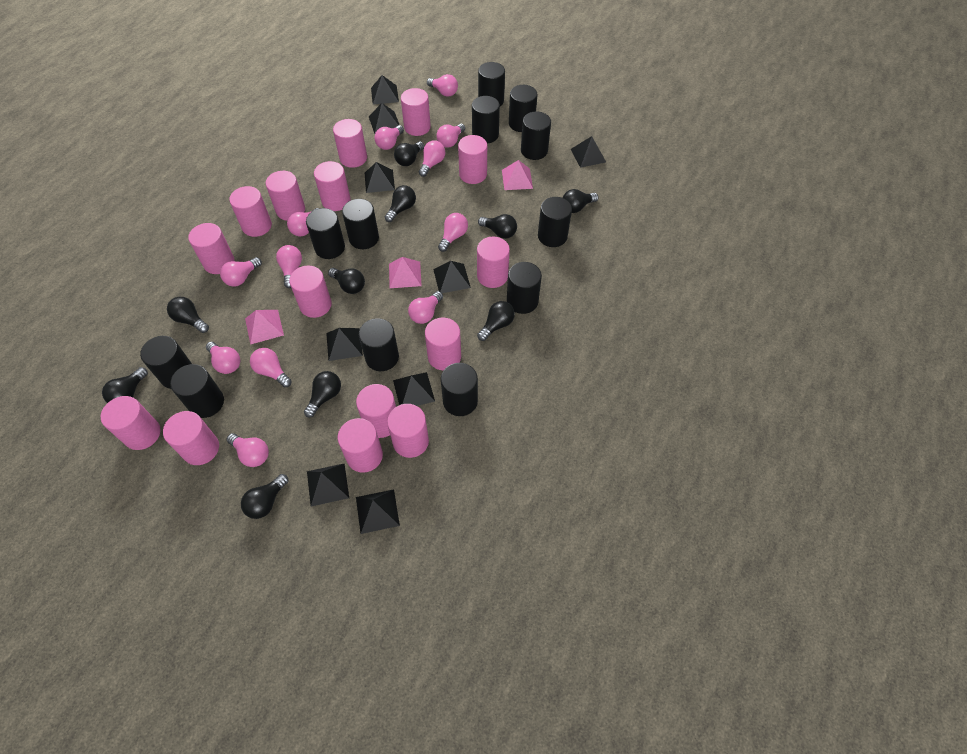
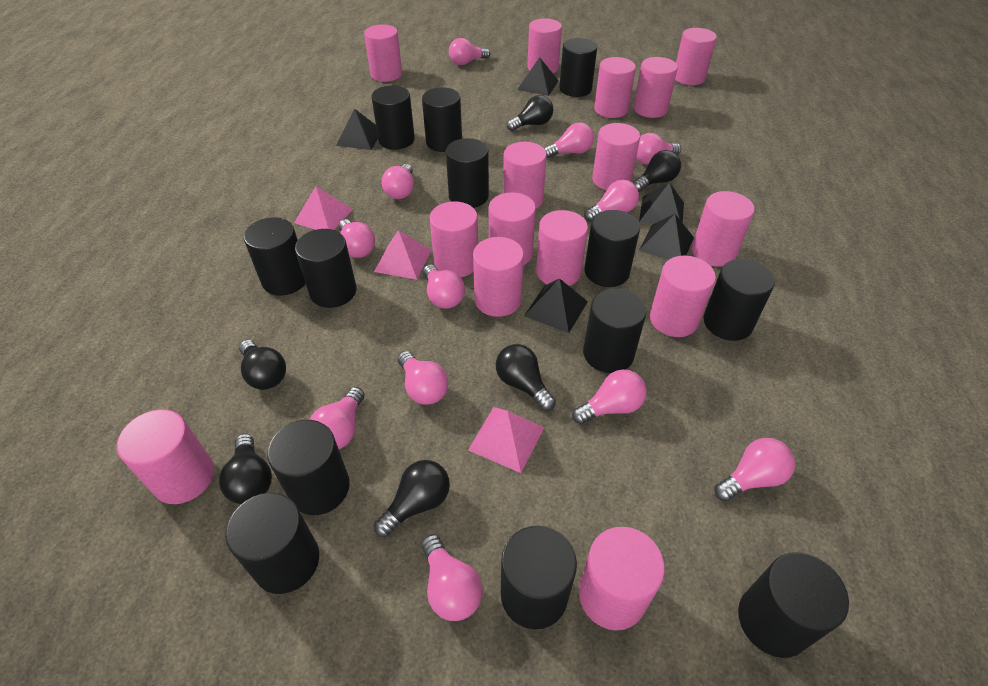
black cylinder: 12 -> 13
black light bulb: 10 -> 6
black pyramid: 9 -> 5

